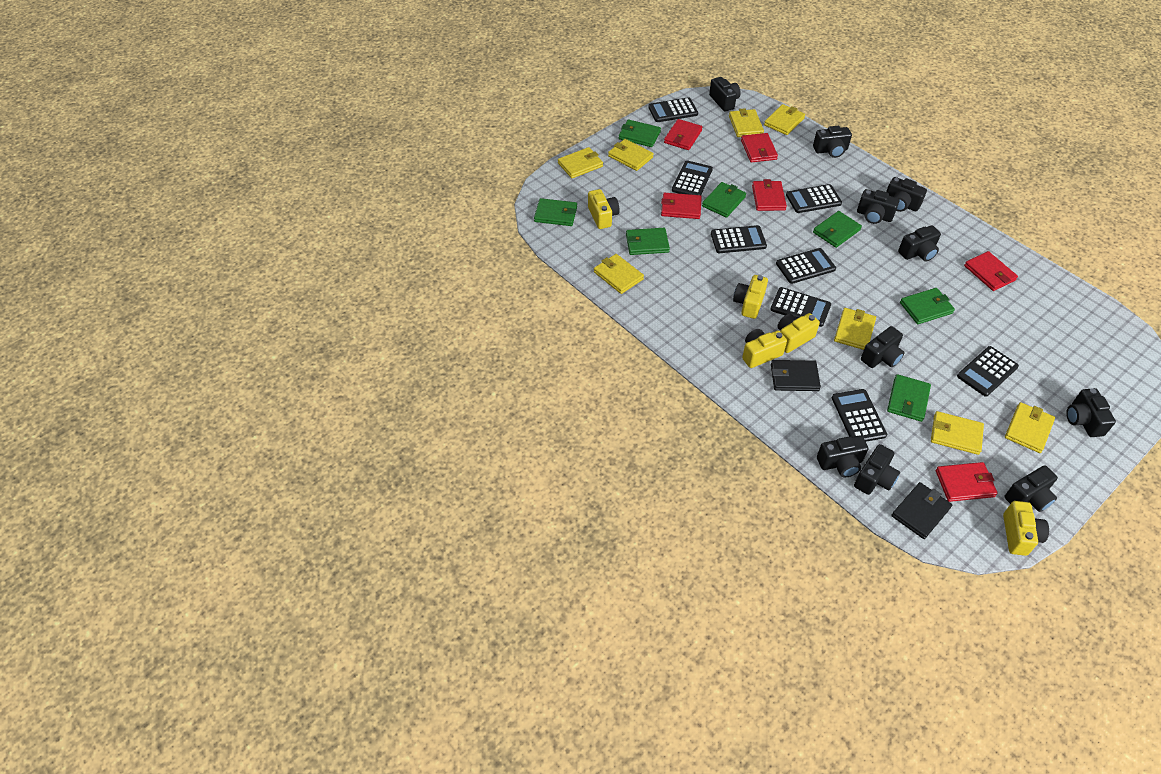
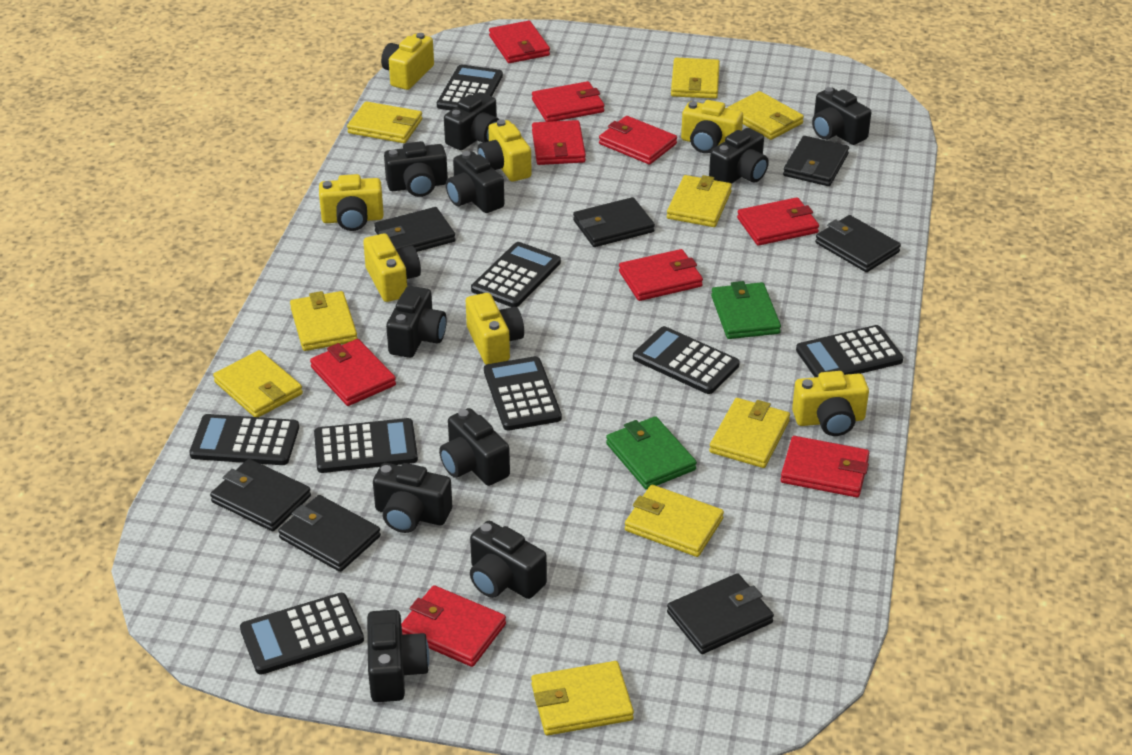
black wallet: 2 -> 7
green wallet: 7 -> 2
red wallet: 6 -> 9
yellow camera: 5 -> 7
yellow wallet: 8 -> 9

